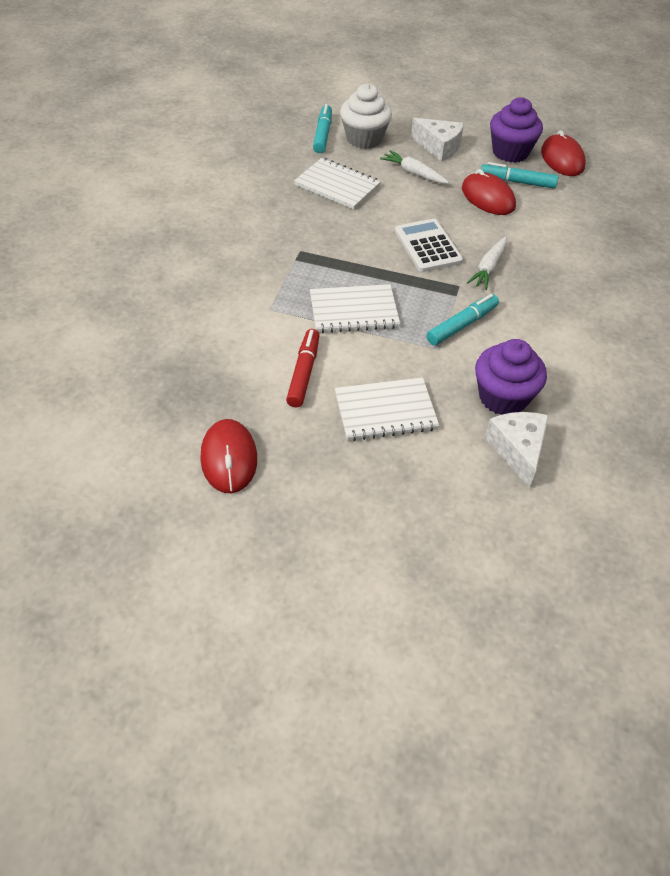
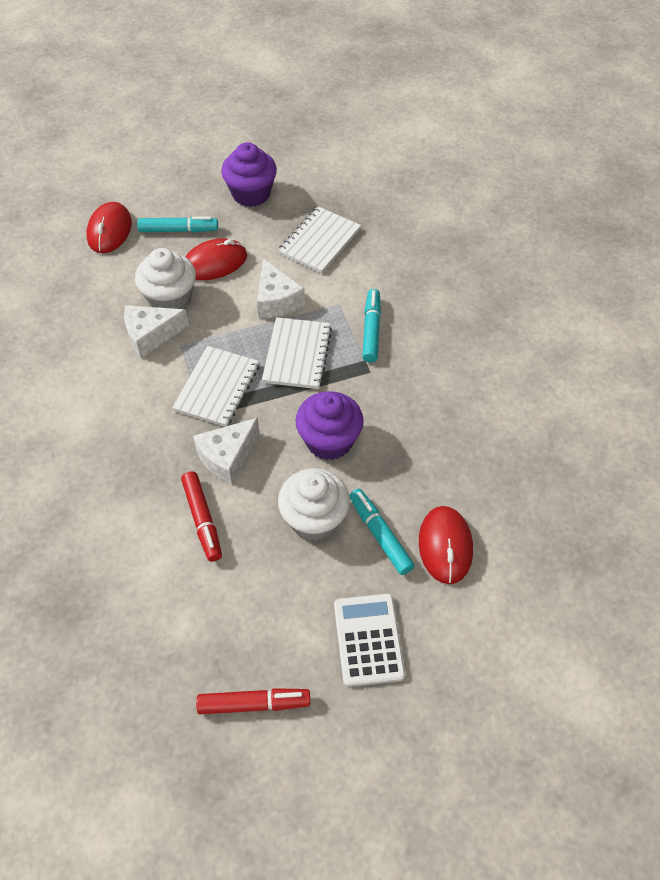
red marker: 1 -> 2
white carrot: 2 -> 0
white cheese: 2 -> 3
white cupcake: 1 -> 2

